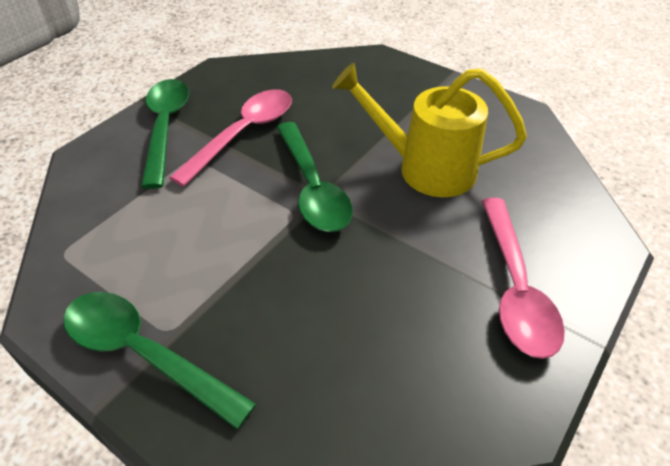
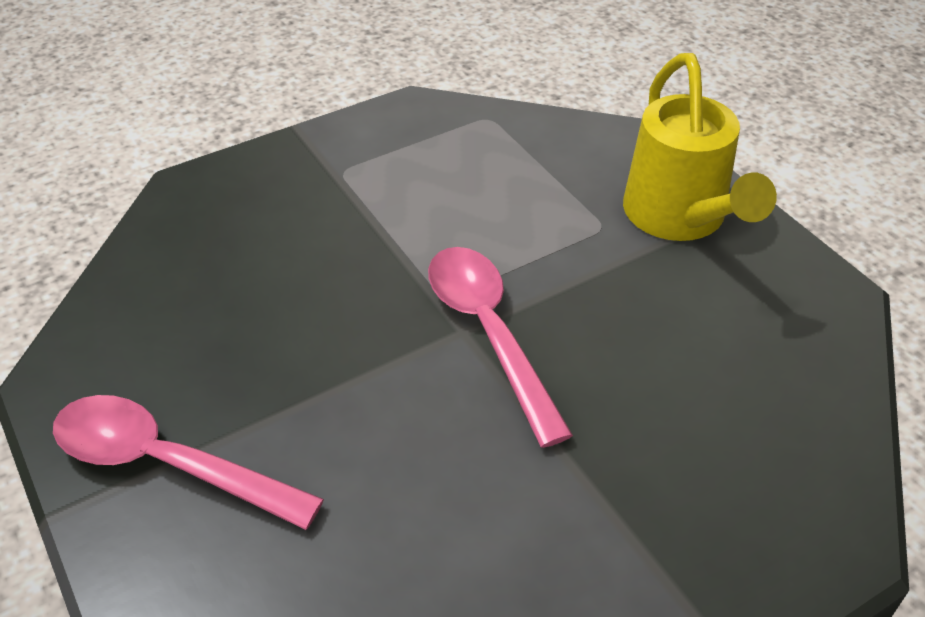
green spoon: 3 -> 0

